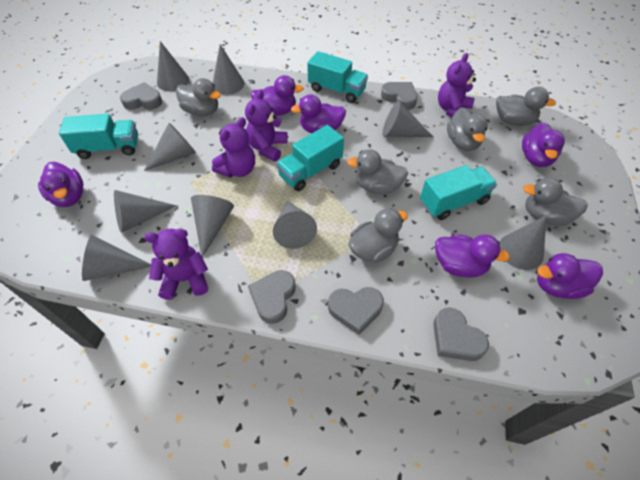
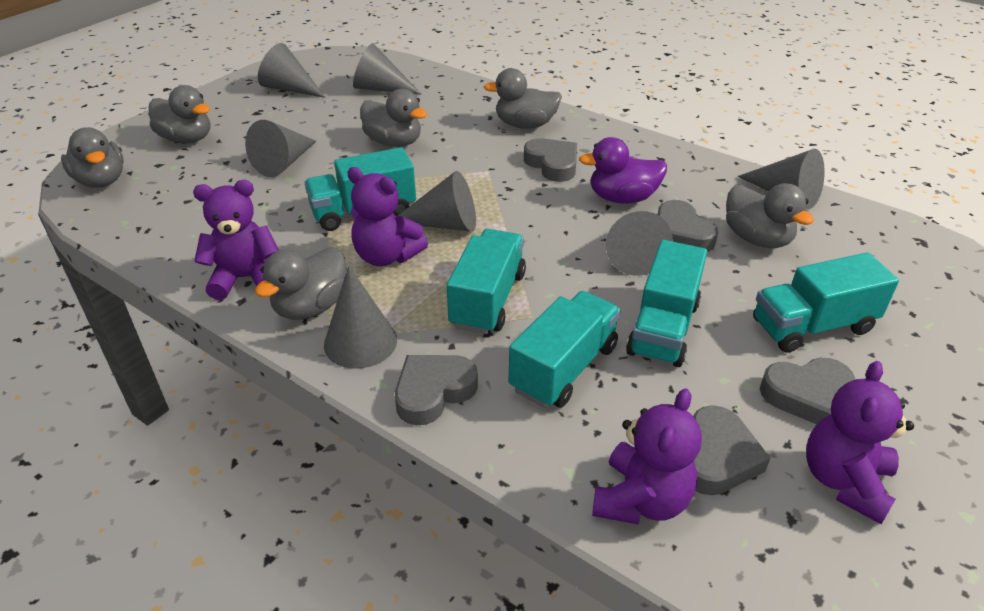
grey cone: 9 -> 7
purple duck: 6 -> 1
turquoise truck: 4 -> 5

